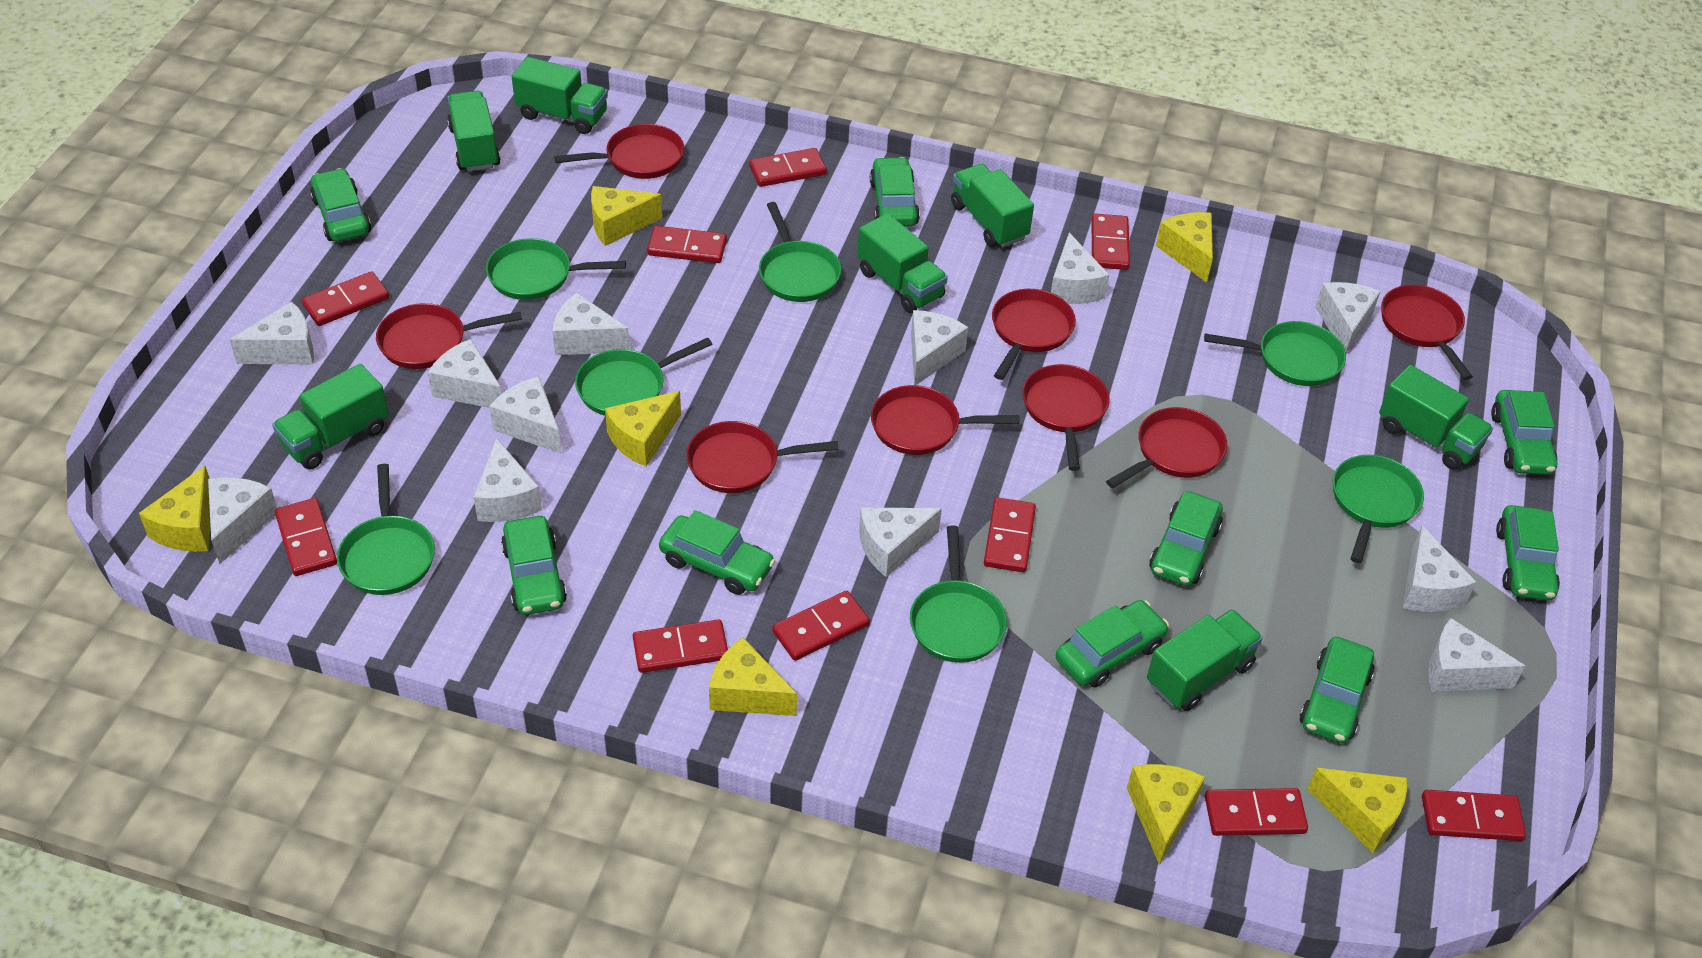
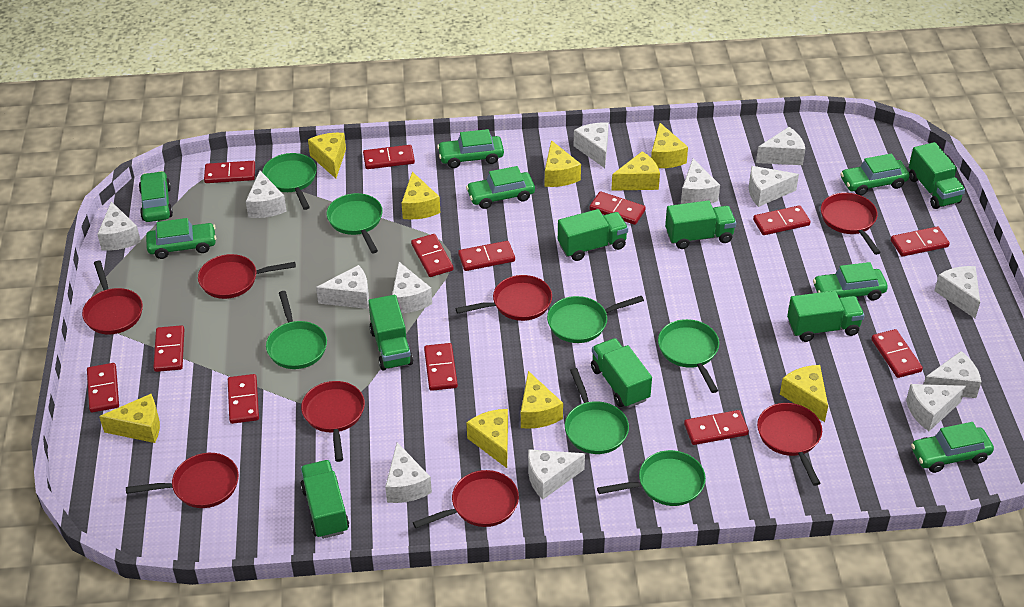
green car: 9 -> 7
red domino: 10 -> 13
white cheese: 12 -> 13
yellow cheese: 7 -> 9

